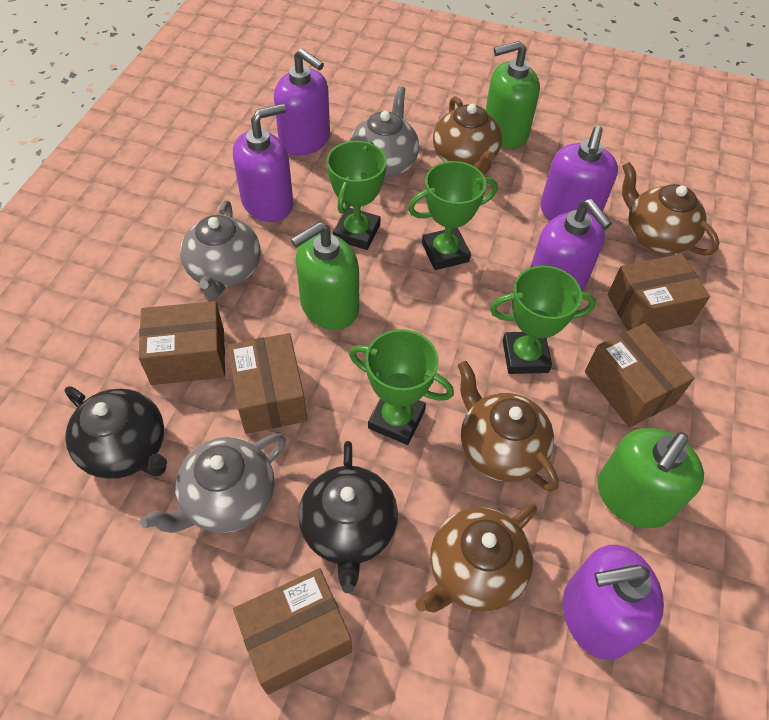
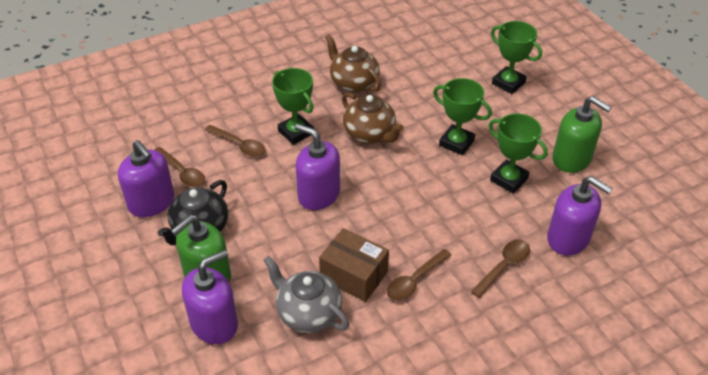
black teapot: 2 -> 1
brown box: 5 -> 1
brown spoon: 0 -> 4
brown teapot: 4 -> 2
green soap dispenser: 3 -> 2
grey teapot: 3 -> 1
purple soap dispenser: 5 -> 4

